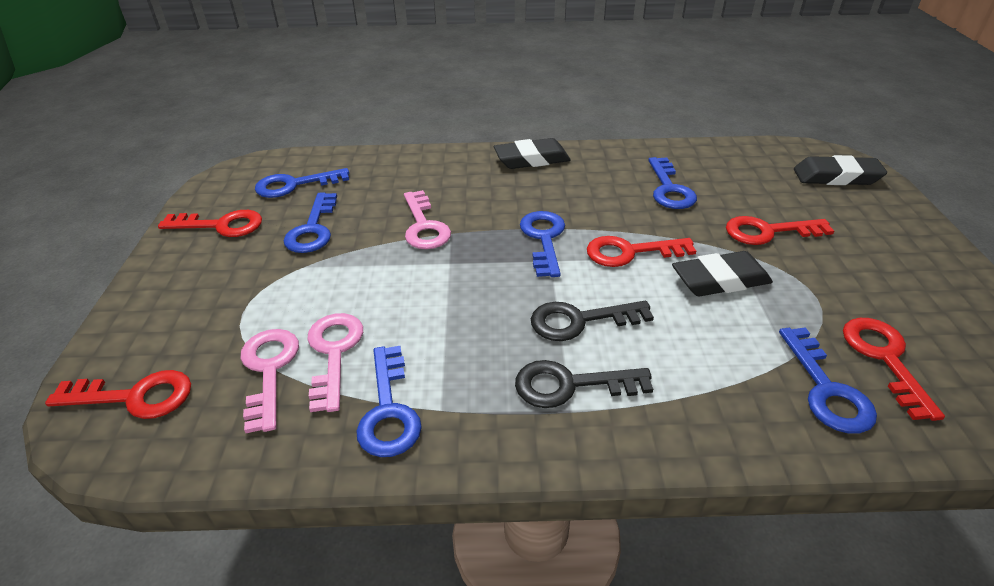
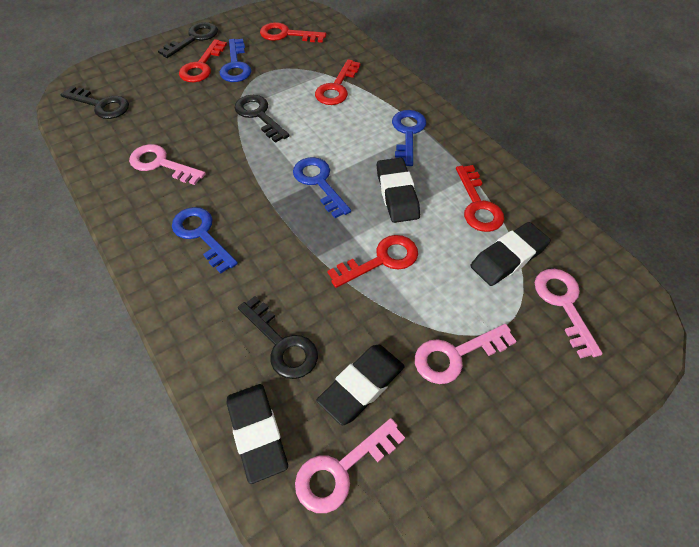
black eraser: 3 -> 4
black key: 2 -> 4
blue key: 6 -> 4
pink key: 3 -> 4

